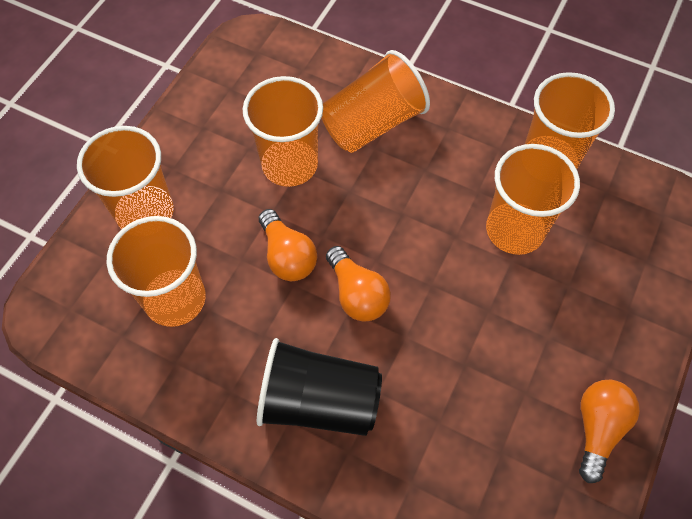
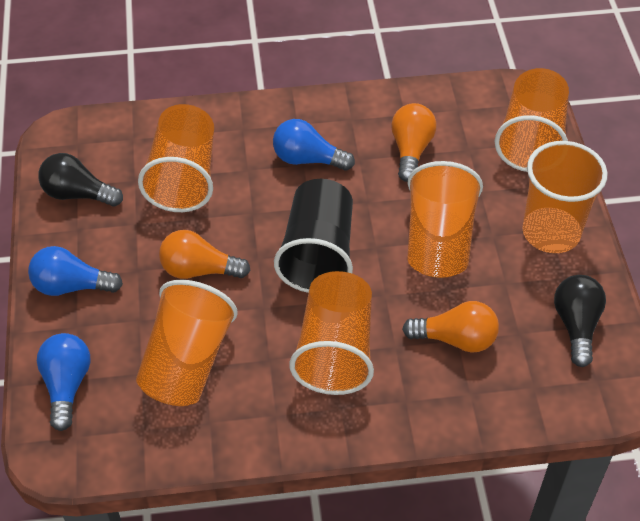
black light bulb: 0 -> 2
blue light bulb: 0 -> 3

